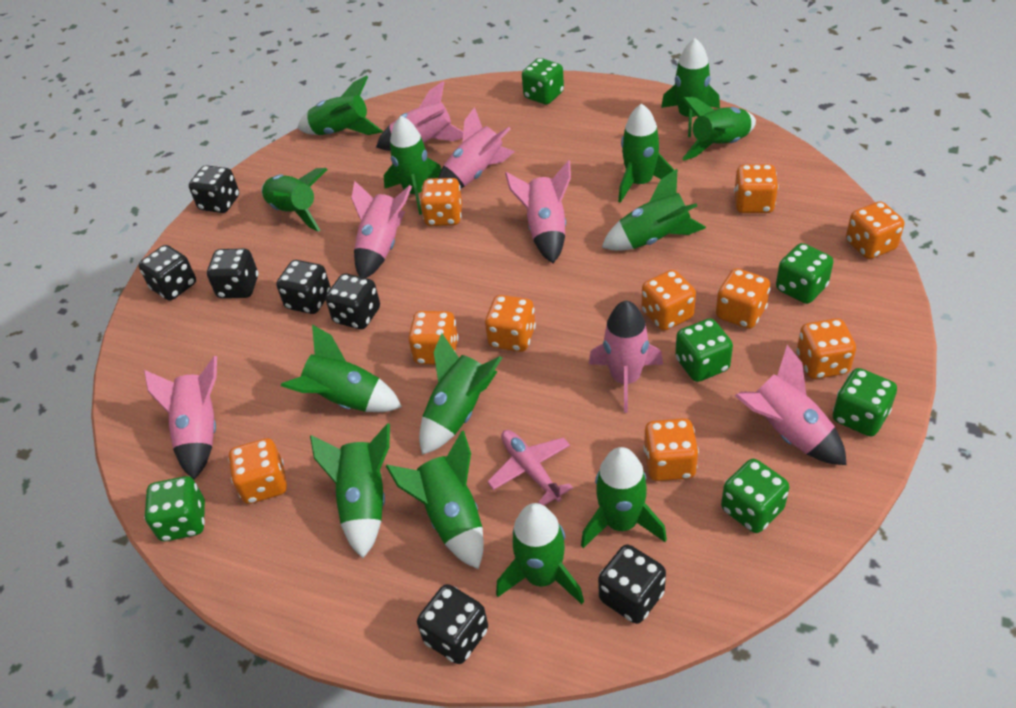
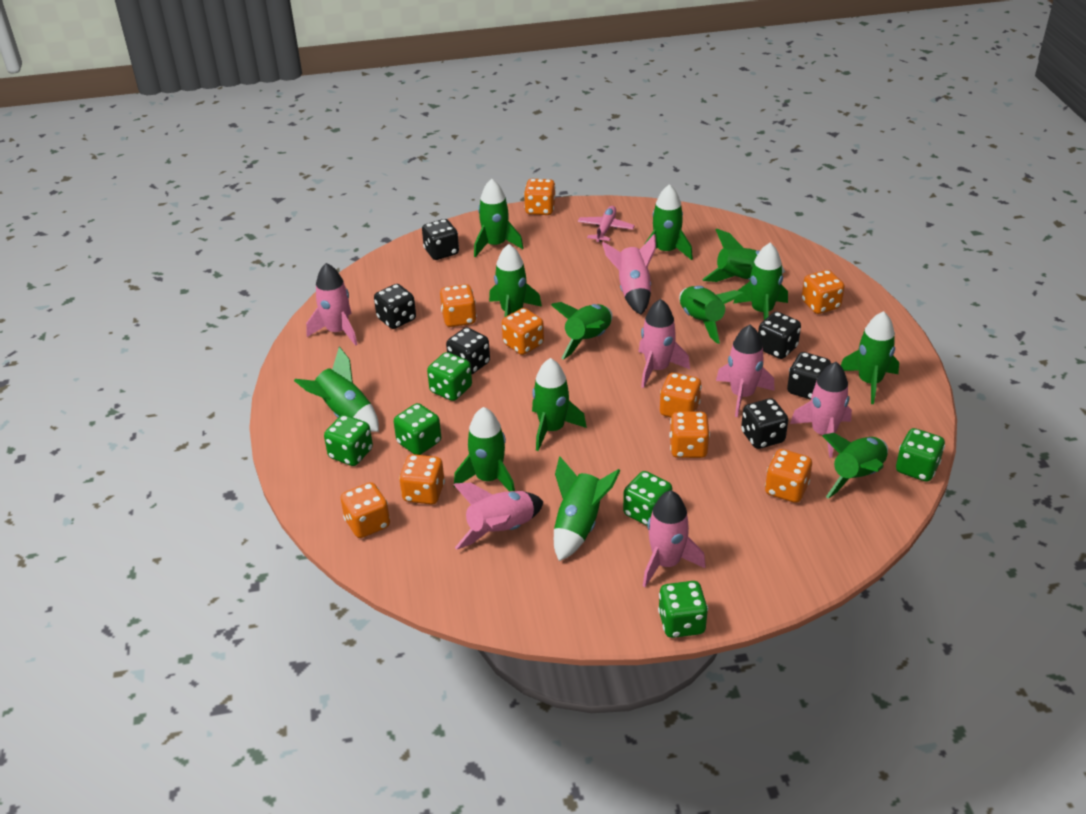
black dice: 7 -> 6
orange dice: 10 -> 9

